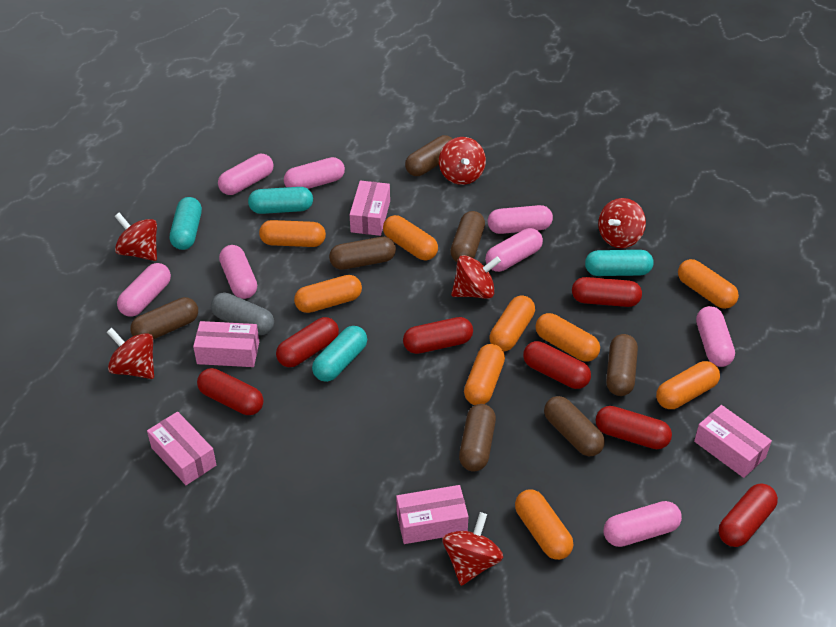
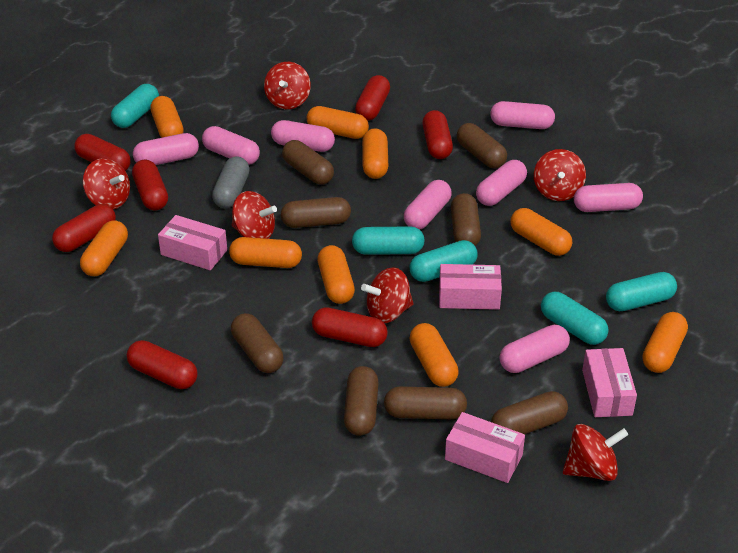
brown capsule: 7 -> 8
pink box: 5 -> 4
turquoise capsule: 4 -> 5

